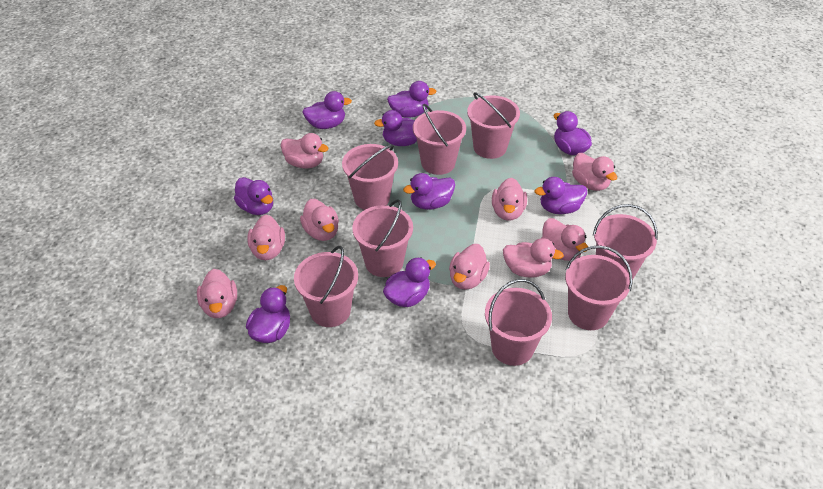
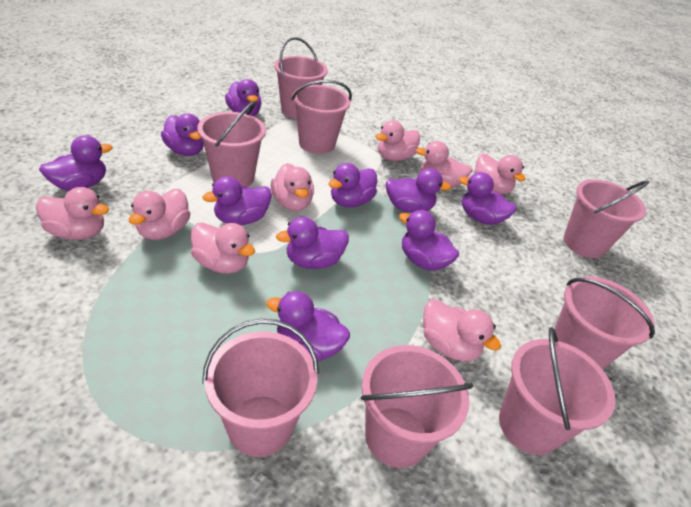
pink duck: 9 -> 8
purple duck: 9 -> 10

